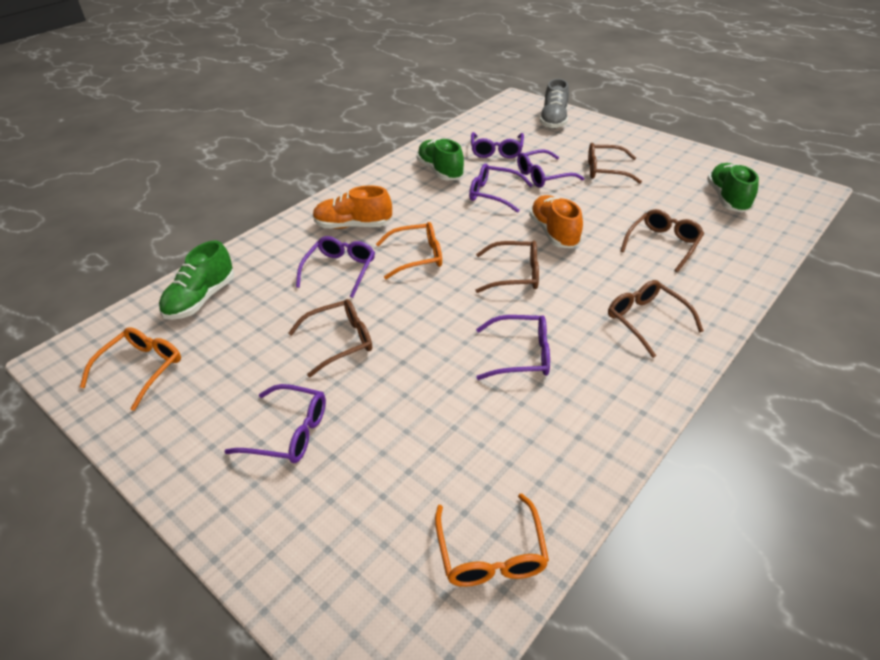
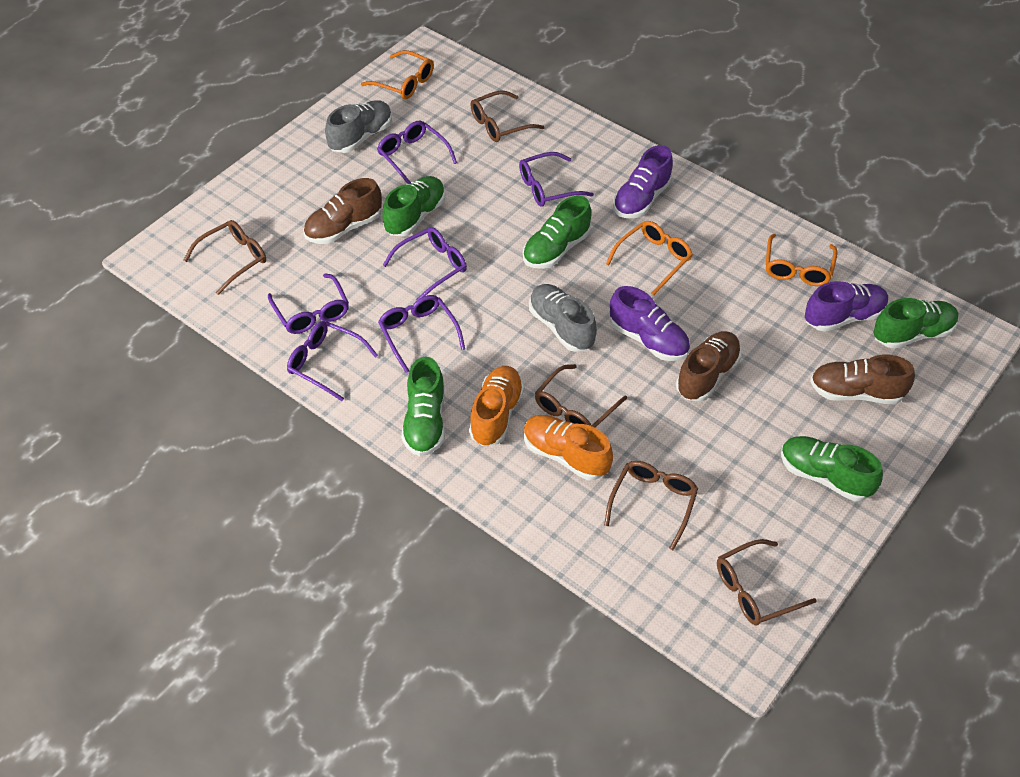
brown shoe: 0 -> 3
green shoe: 3 -> 5
grey shoe: 1 -> 2
purple shoe: 0 -> 3

